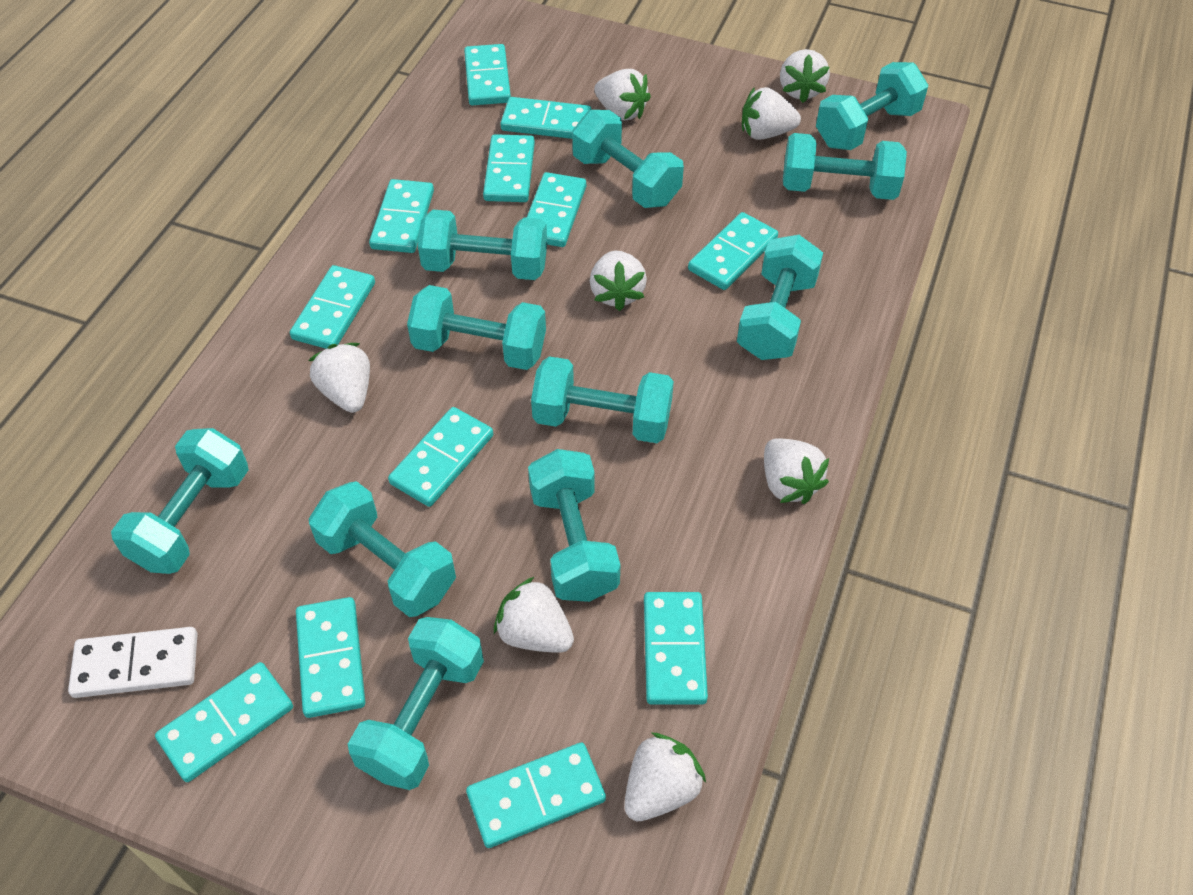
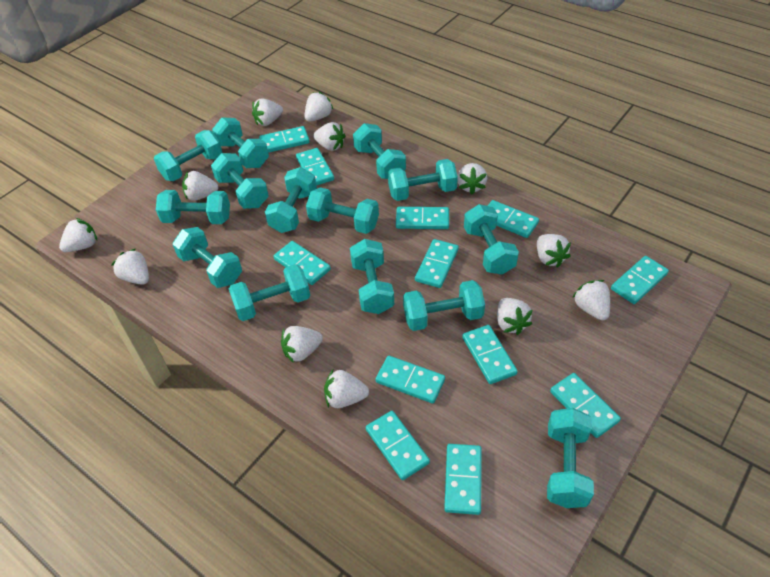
turquoise dumbbell: 11 -> 14
white domino: 1 -> 0
white strawberry: 8 -> 12

